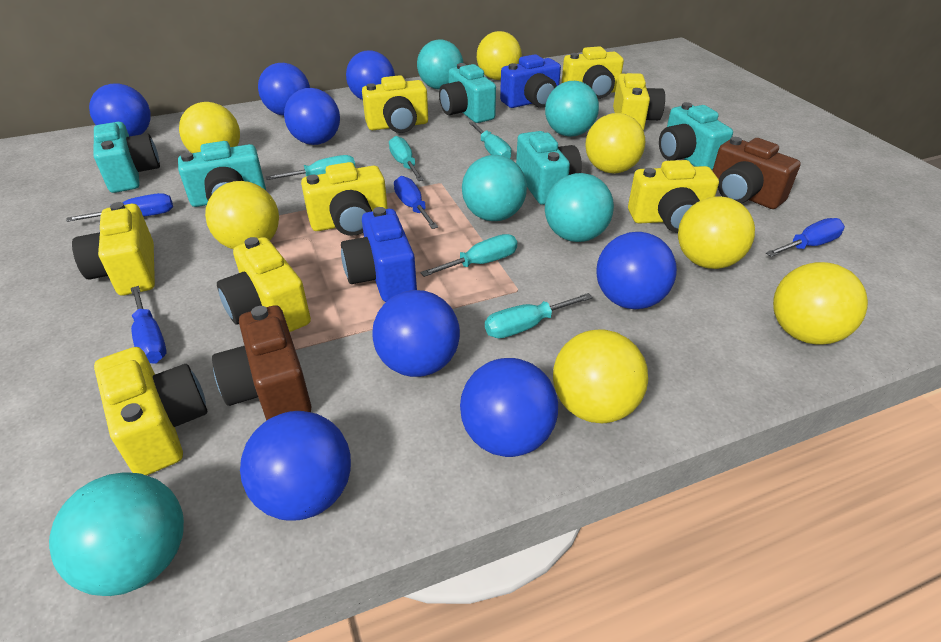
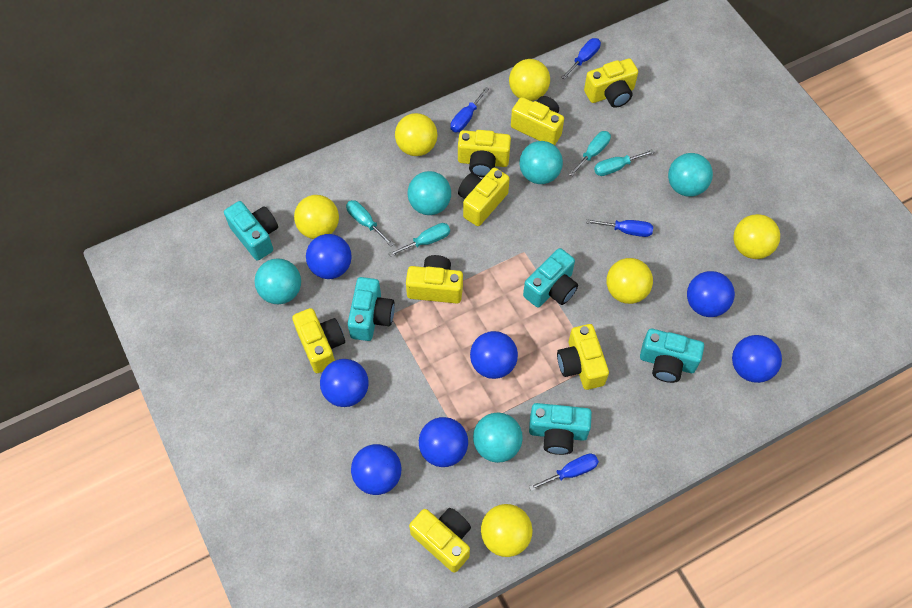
blue ball: 8 -> 7
blue camera: 2 -> 0
brown camera: 2 -> 0
turquoise screwdriver: 5 -> 4
yellow ball: 7 -> 6

